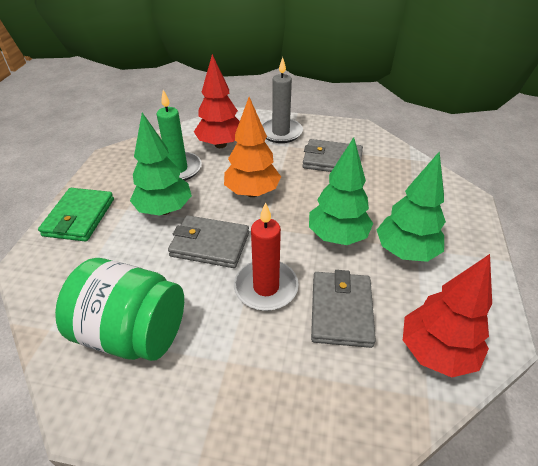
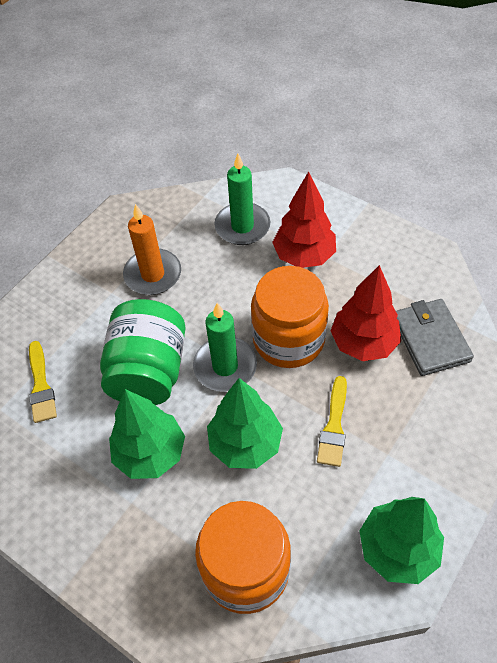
green candle: 1 -> 2
green wallet: 1 -> 0
grey candle: 1 -> 0
grey wallet: 3 -> 1
orange candle: 0 -> 1
orange jar: 0 -> 2
orange tree: 1 -> 0
red candle: 1 -> 0
yellow brush: 0 -> 2

